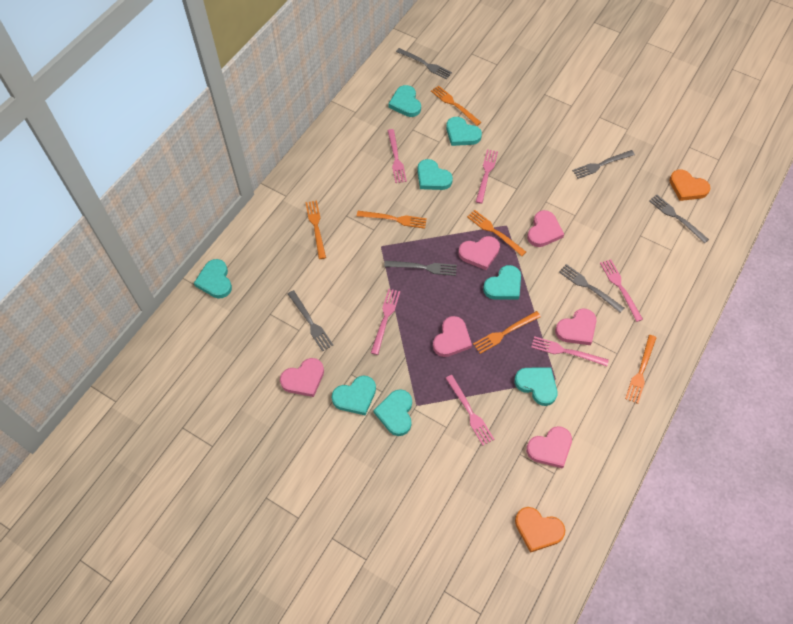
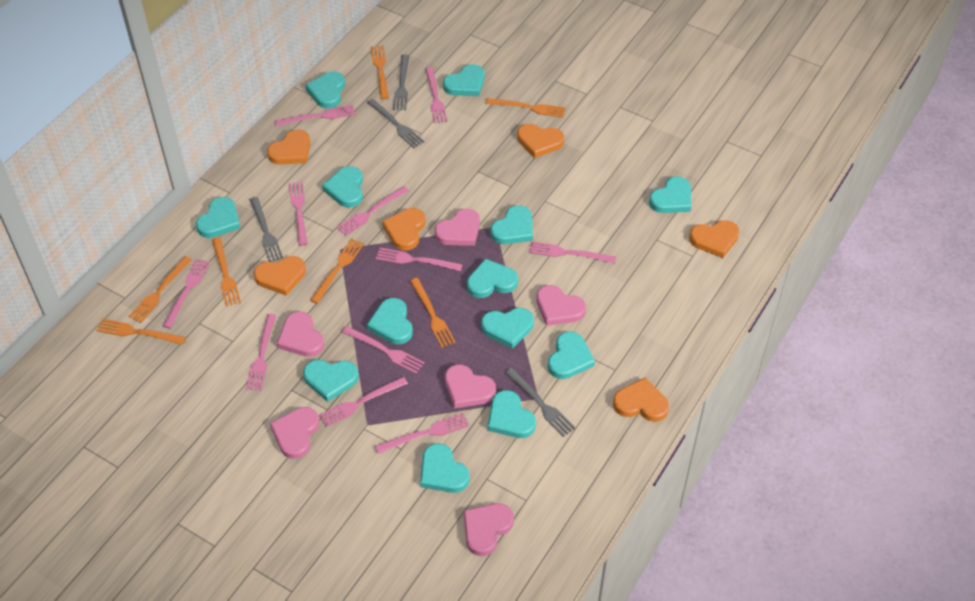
grey fork: 6 -> 4
orange fork: 6 -> 7
orange heart: 2 -> 6
pink fork: 6 -> 11
turquoise heart: 8 -> 13

